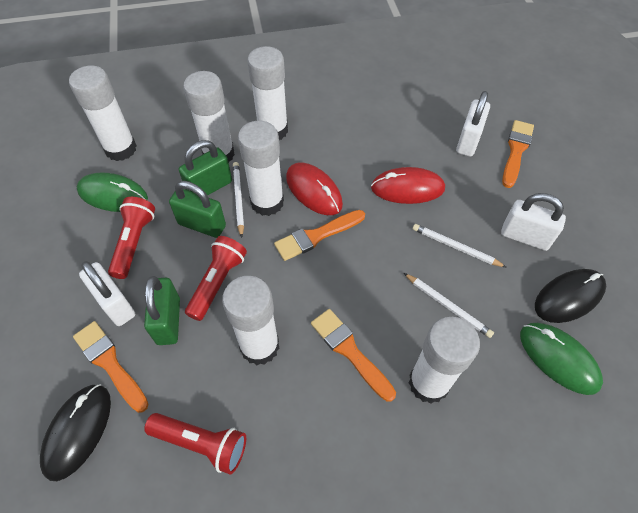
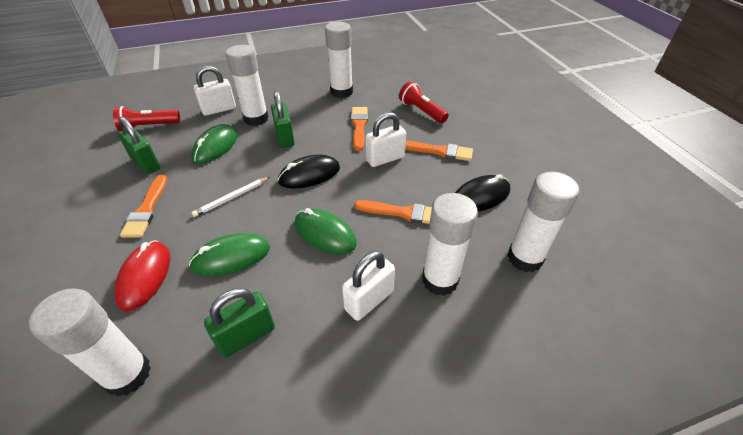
green mouse: 2 -> 3
red flashlight: 3 -> 2
red mouse: 2 -> 1
white glue stick: 6 -> 5
white pencil: 3 -> 1

